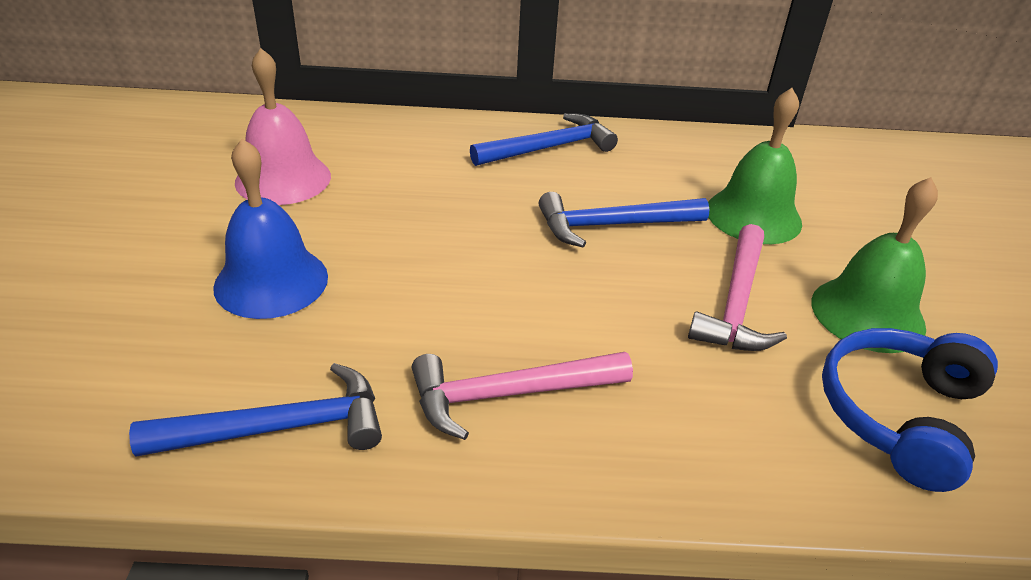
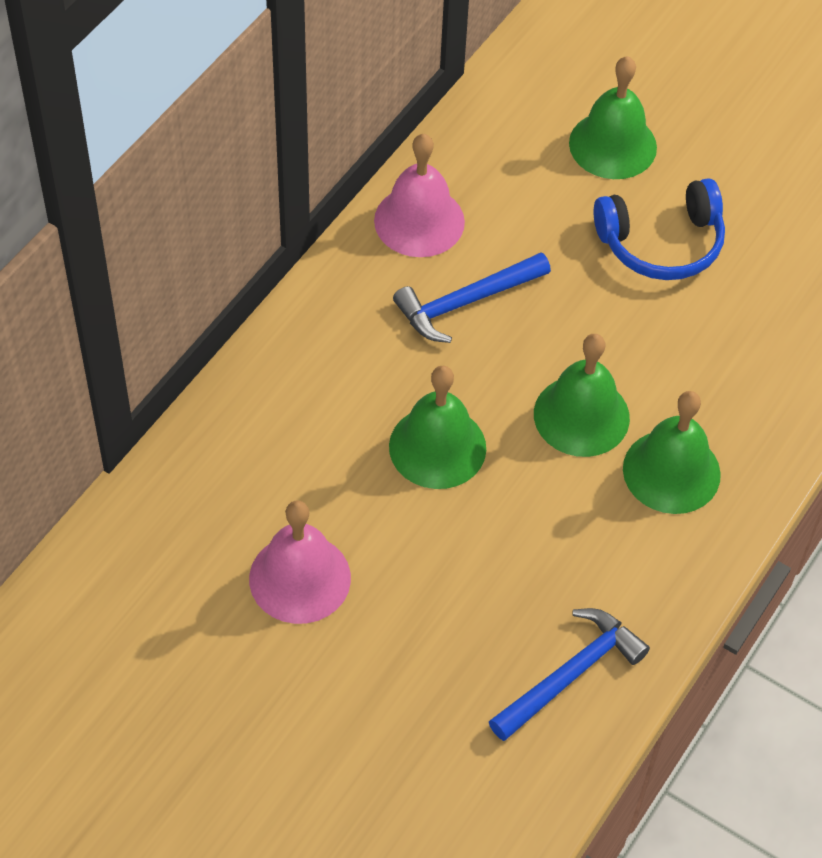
blue bell: 1 -> 0
blue hammer: 3 -> 2
green bell: 2 -> 4
pink bell: 1 -> 2
pink hammer: 2 -> 0

